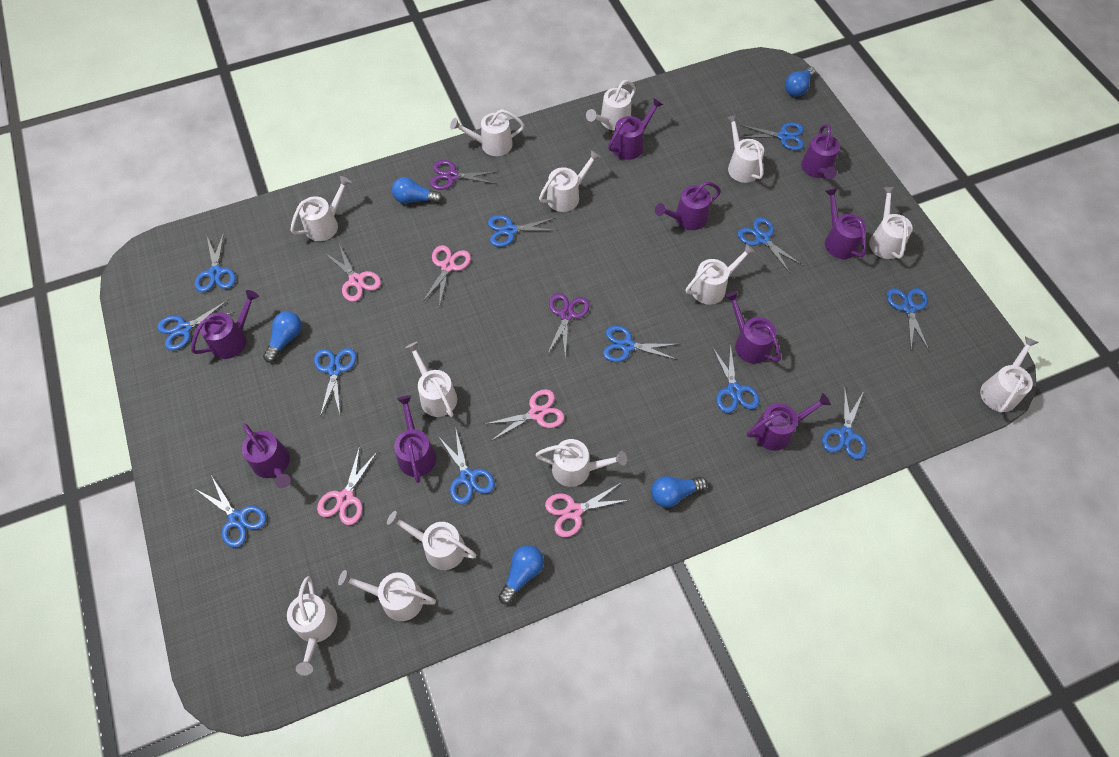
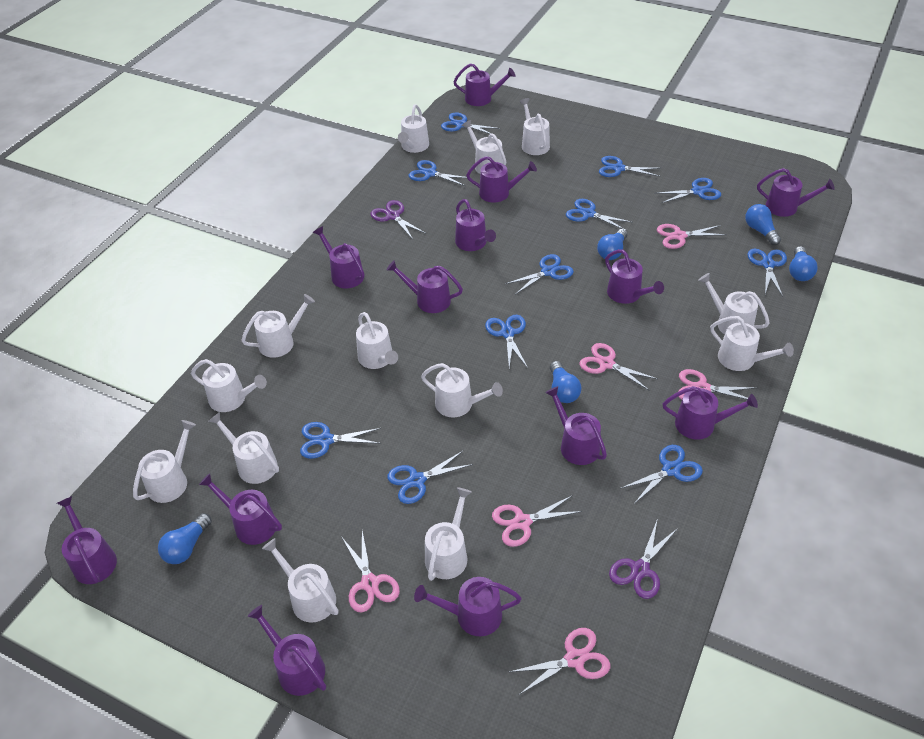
blue scissors: 12 -> 11
pink scissors: 5 -> 6
purple watering can: 9 -> 13

